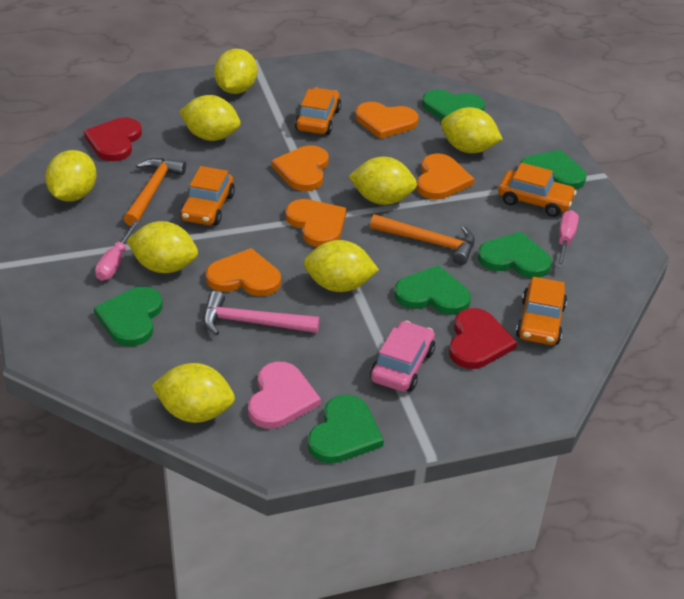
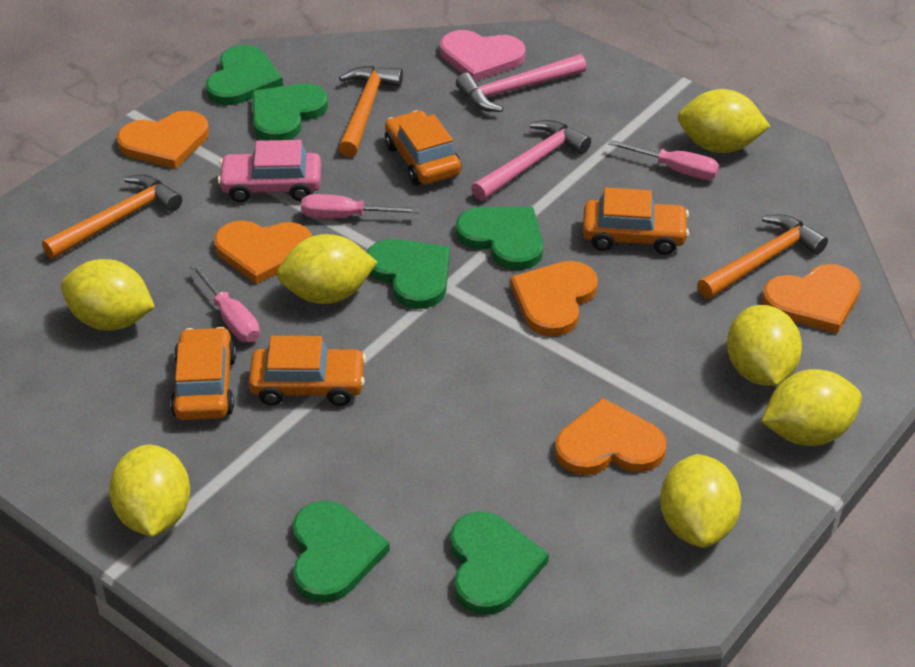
orange hammer: 2 -> 3
pink hammer: 1 -> 2
pink screwdriver: 2 -> 3
red heart: 2 -> 0
yellow lemon: 8 -> 7

